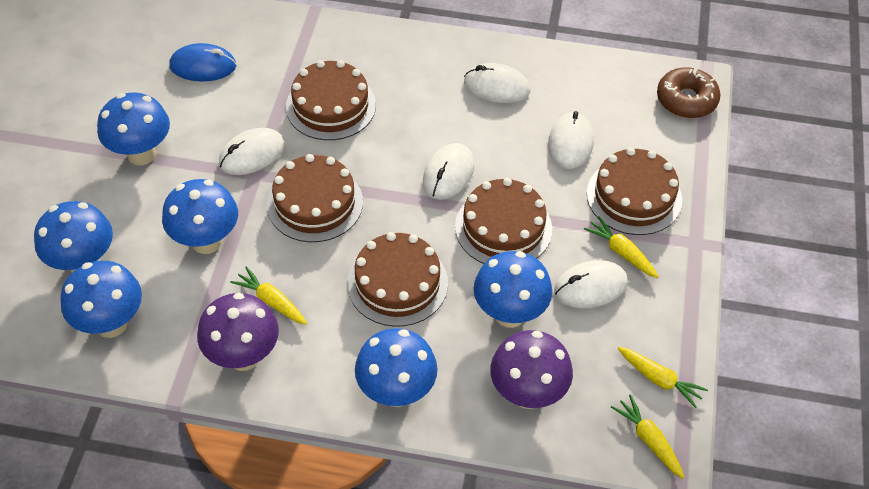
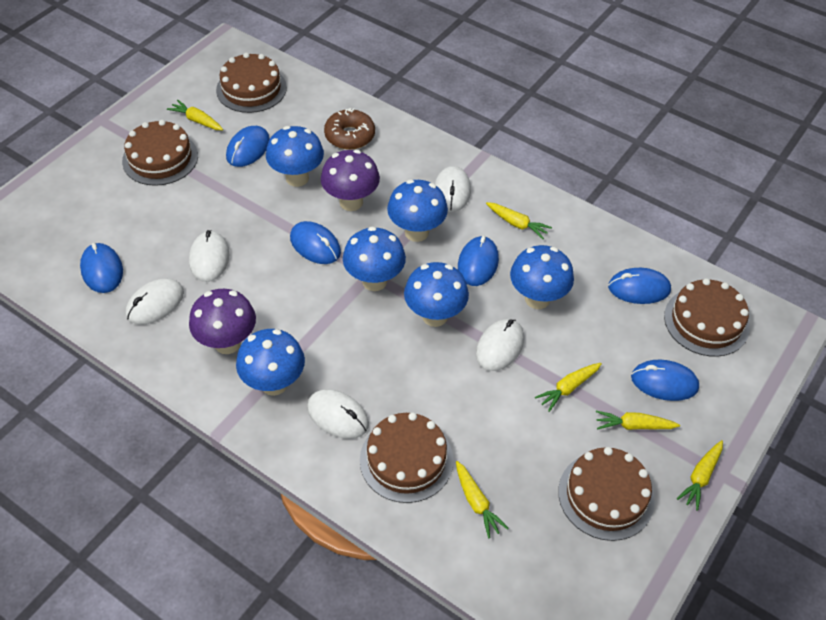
blue mouse: 1 -> 6
yellow carrot: 4 -> 6

